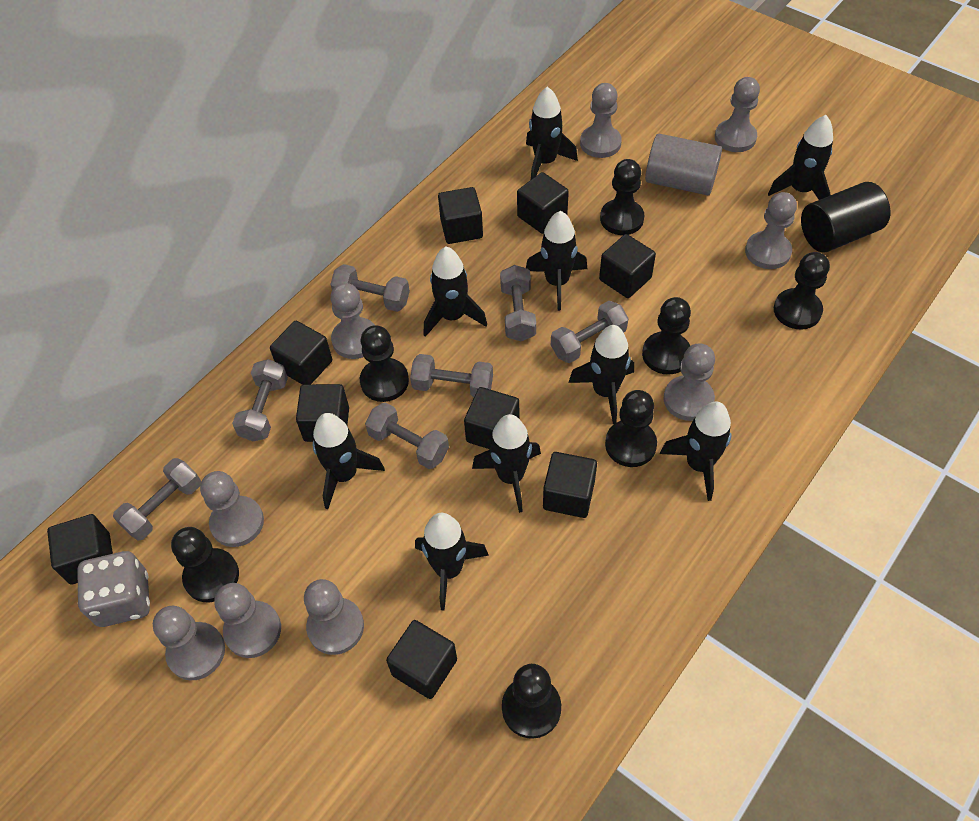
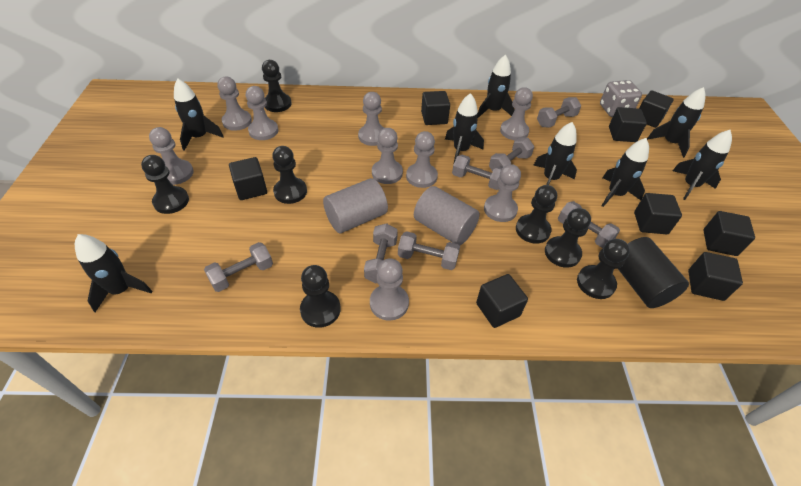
black cube: 9 -> 8
black rocket: 9 -> 8
grey cylinder: 1 -> 2

